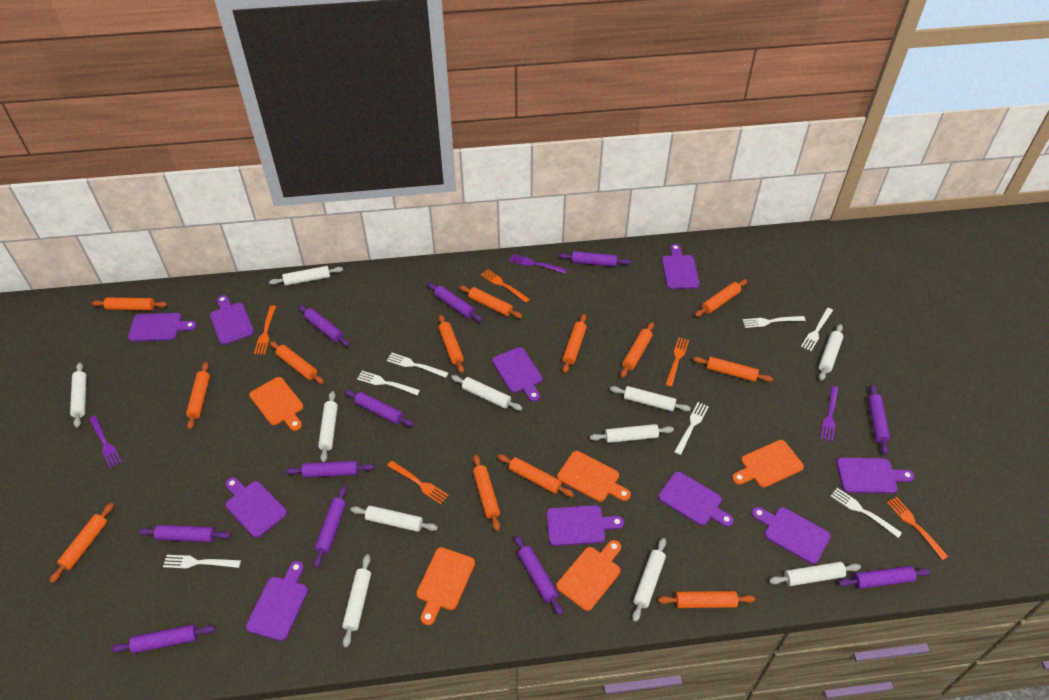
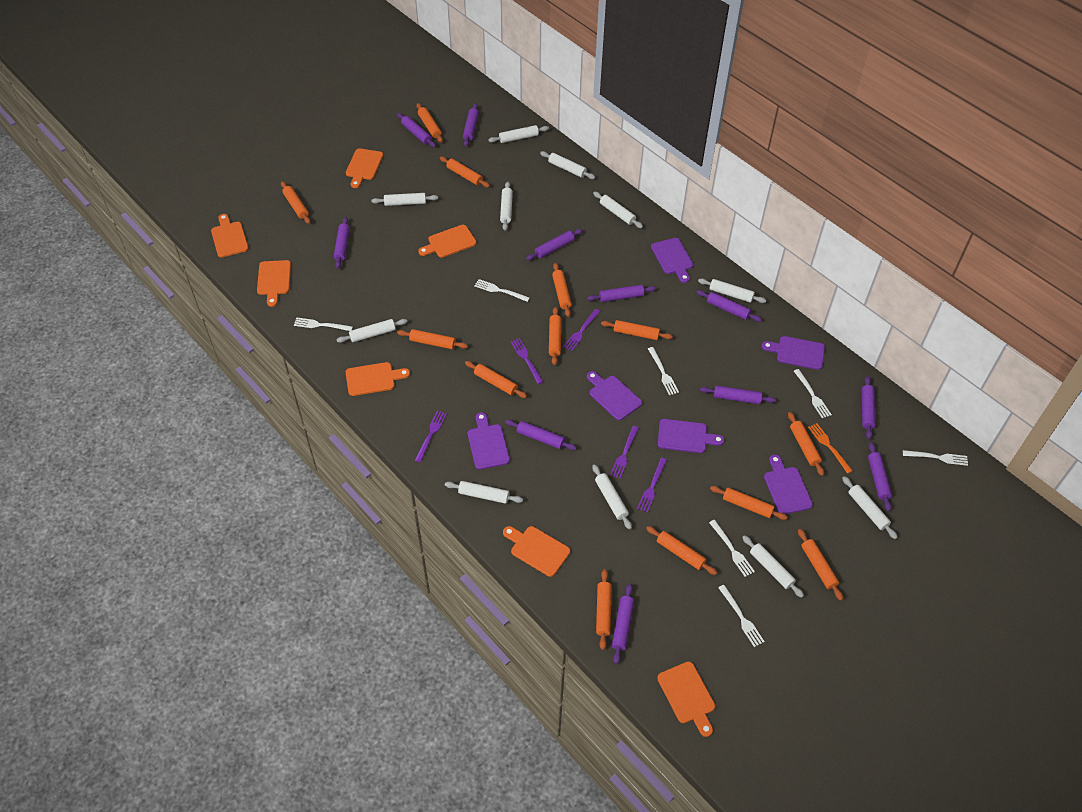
orange cutting board: 5 -> 7
orange fork: 5 -> 1
purple cutting board: 10 -> 6
purple fork: 3 -> 5

